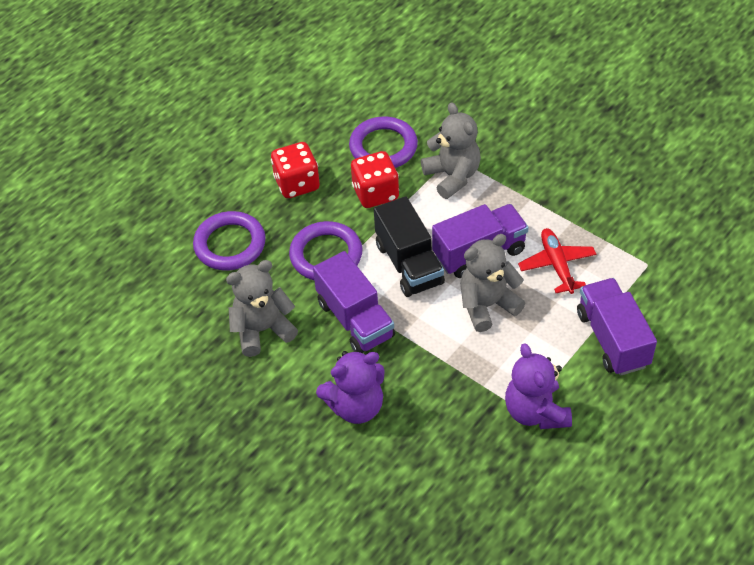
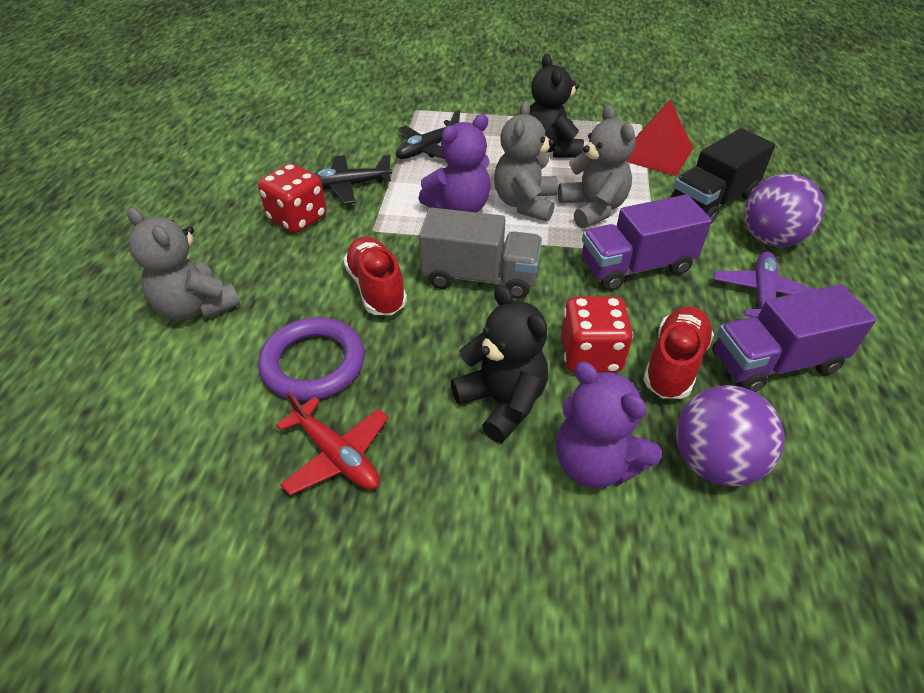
black plane: 0 -> 2
black teddy bear: 0 -> 2
grey truck: 0 -> 1
purple ball: 0 -> 2
purple plane: 0 -> 1
purple ring: 3 -> 1
purple truck: 3 -> 2
red pyramid: 0 -> 1
red shoe: 0 -> 2

